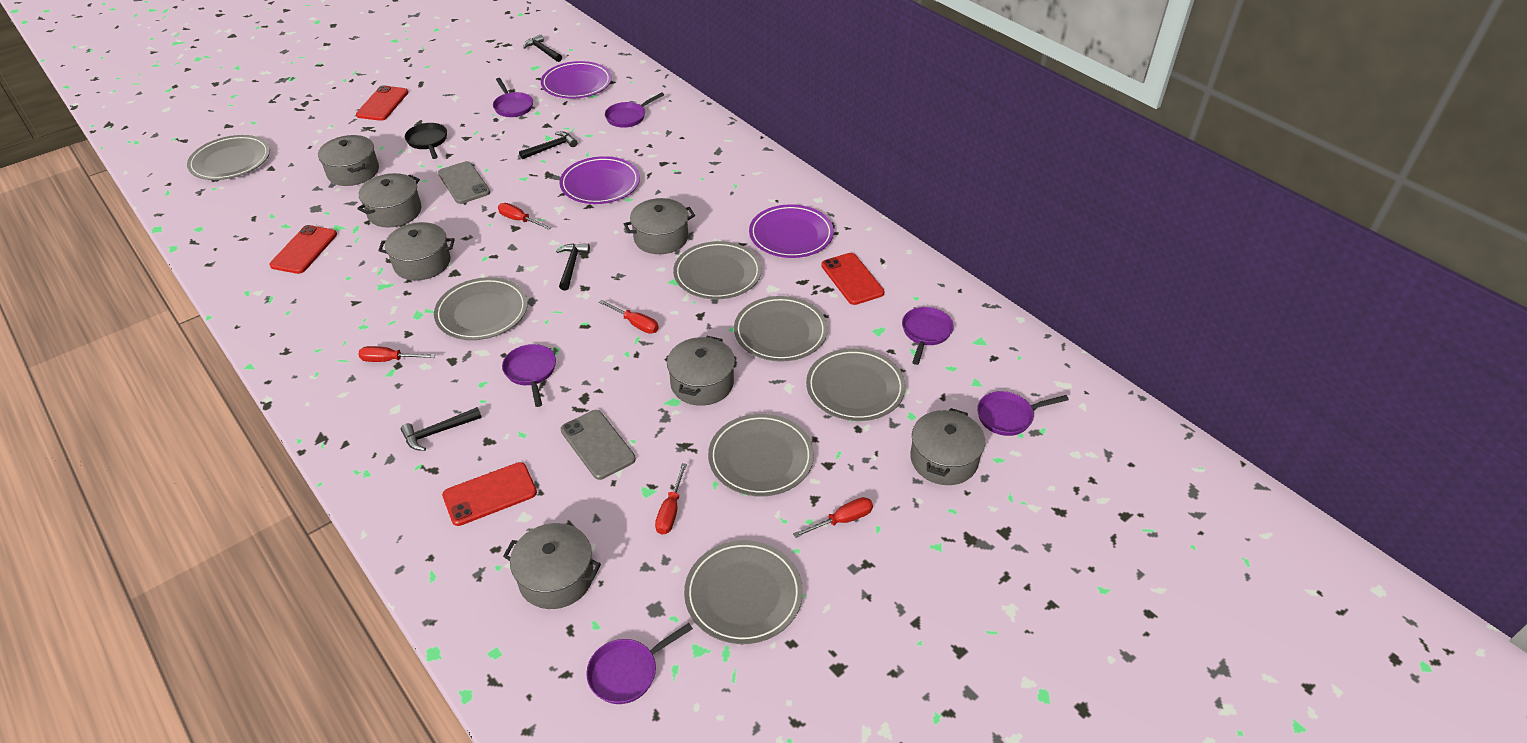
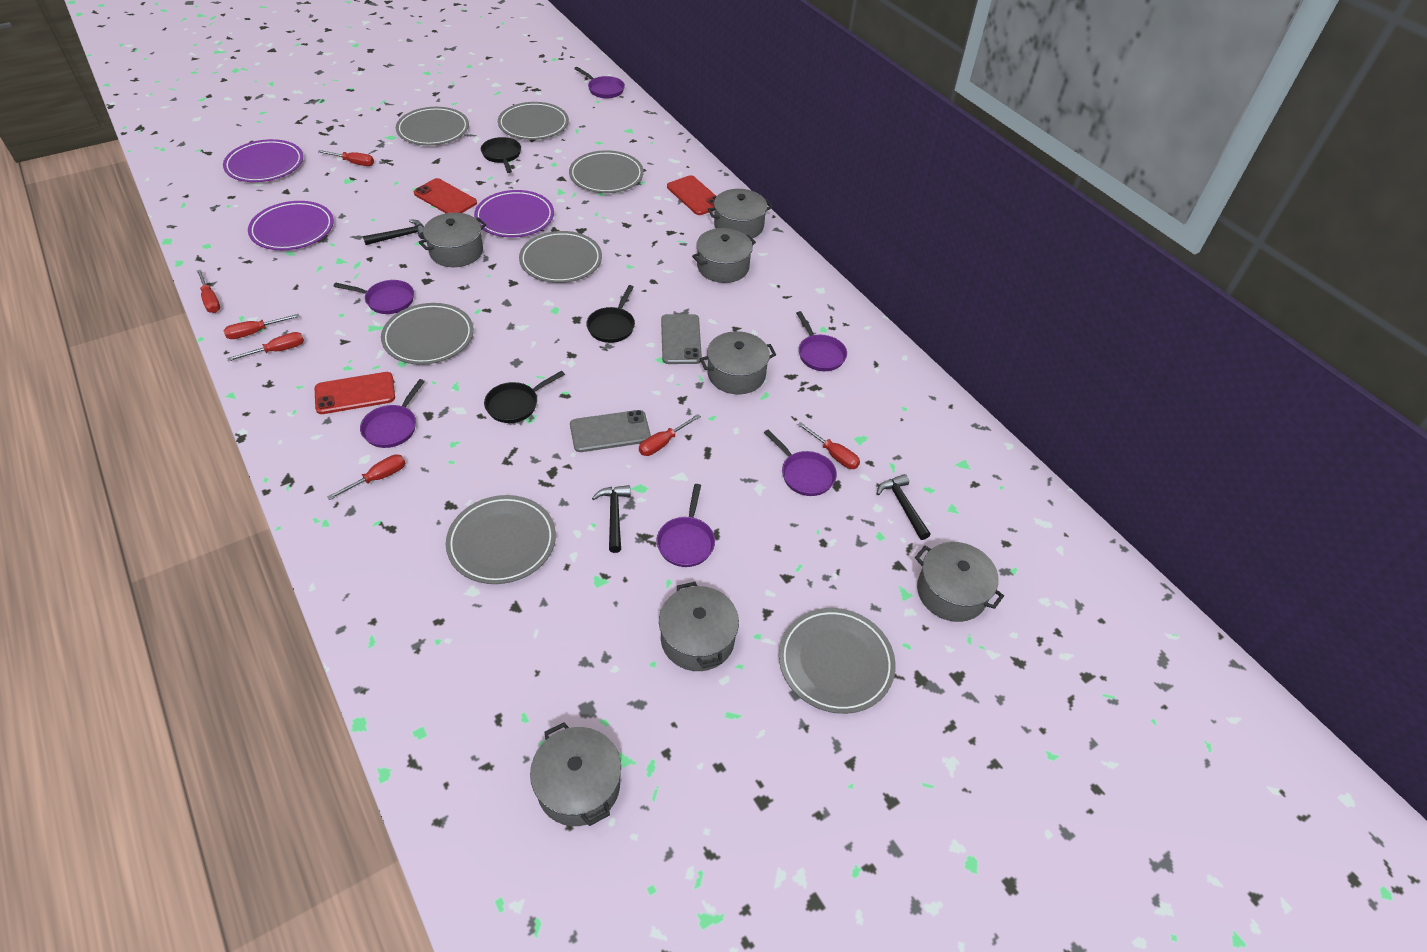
black hammer: 4 -> 3
black pan: 1 -> 3
red phone: 4 -> 3
red screwdriver: 5 -> 7

